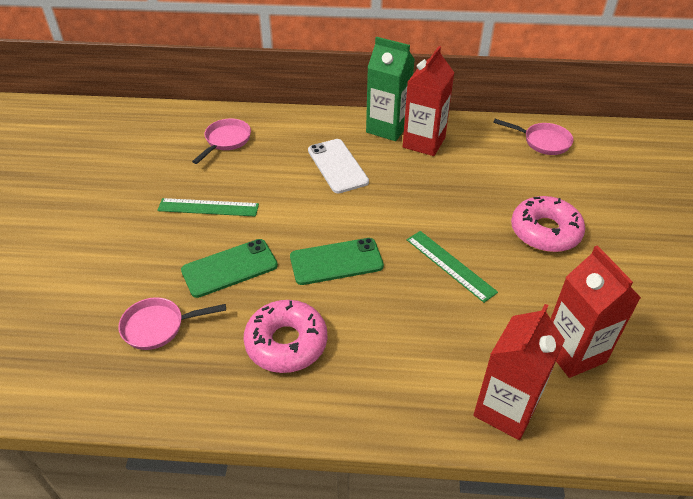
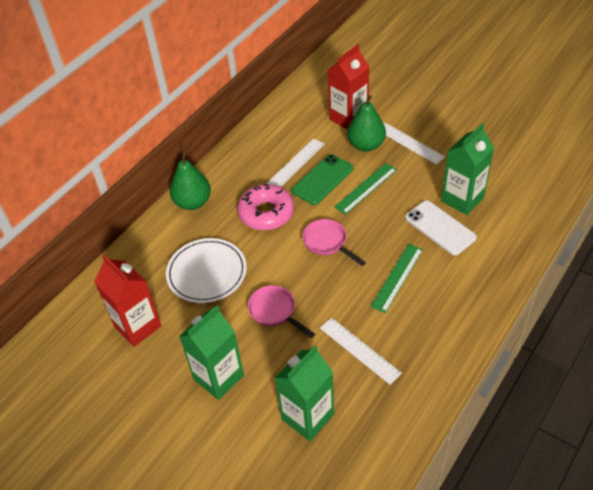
green carton: 1 -> 3
green pear: 0 -> 2
green phone: 2 -> 1
pink donut: 2 -> 1
pink pan: 3 -> 2
red carton: 3 -> 2
white plate: 0 -> 1
white ruler: 0 -> 3

